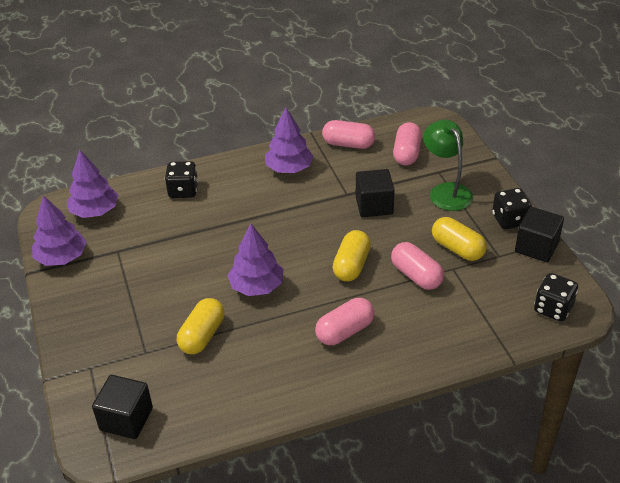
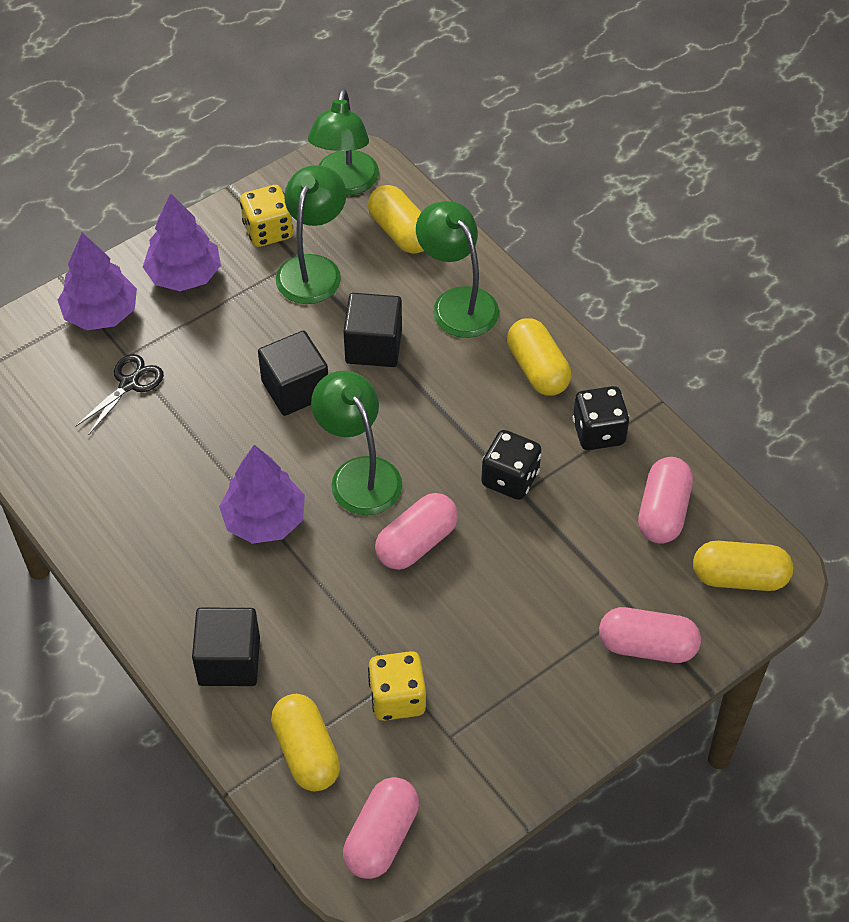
black dice: 3 -> 2
black scissors: 0 -> 1
green lamp: 1 -> 4
purple tree: 4 -> 3
yellow capsule: 3 -> 4
yellow dice: 0 -> 2

